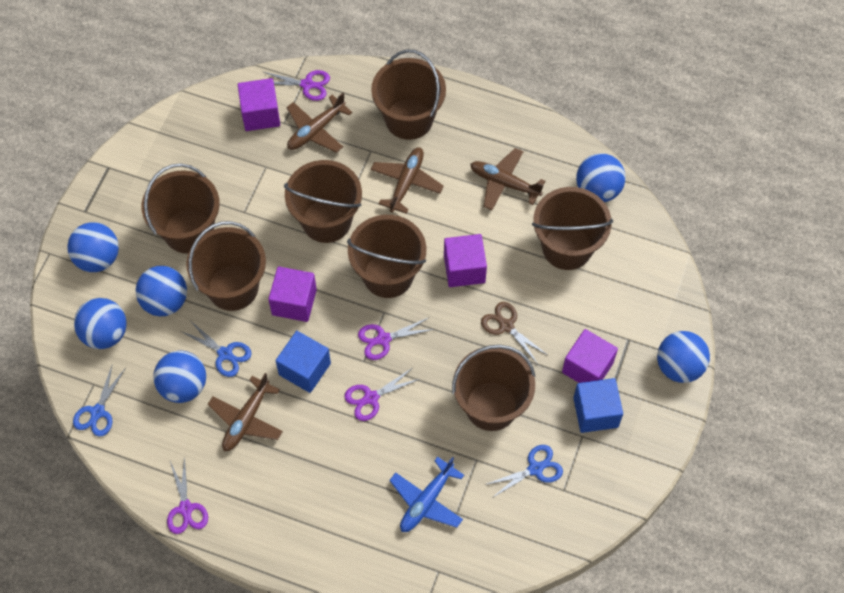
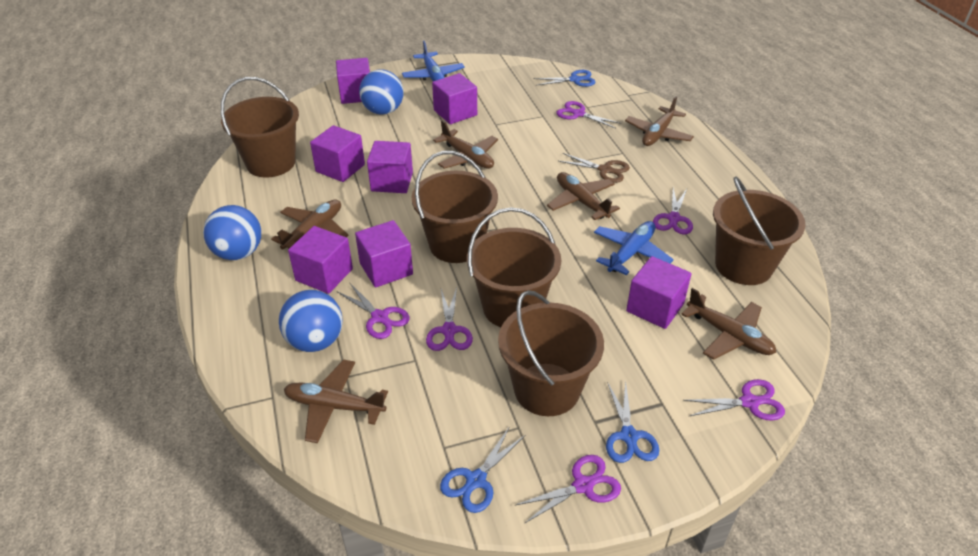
blue ball: 6 -> 3
blue cube: 2 -> 0
blue plane: 1 -> 2
brown bucket: 7 -> 5
brown plane: 4 -> 6
purple cube: 4 -> 7
purple scissors: 4 -> 6

